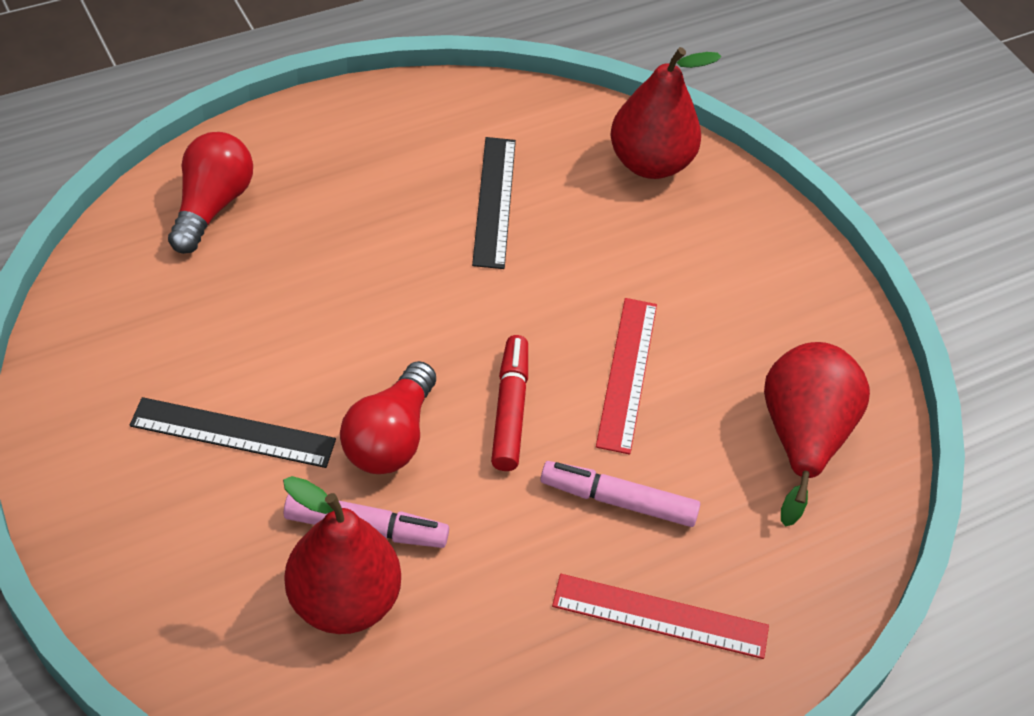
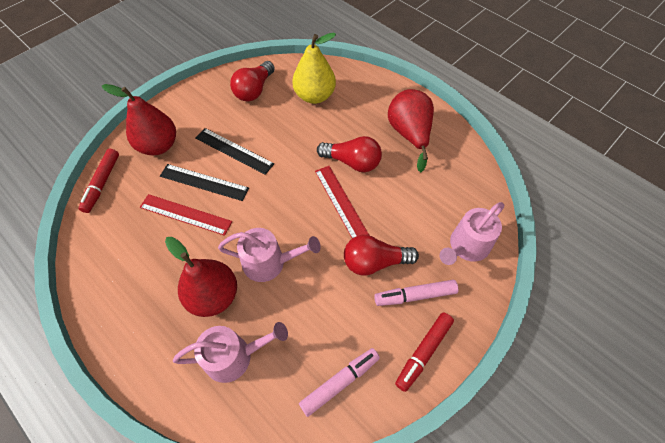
pink watering can: 0 -> 3
red light bulb: 2 -> 3
red marker: 1 -> 2
yellow pear: 0 -> 1

